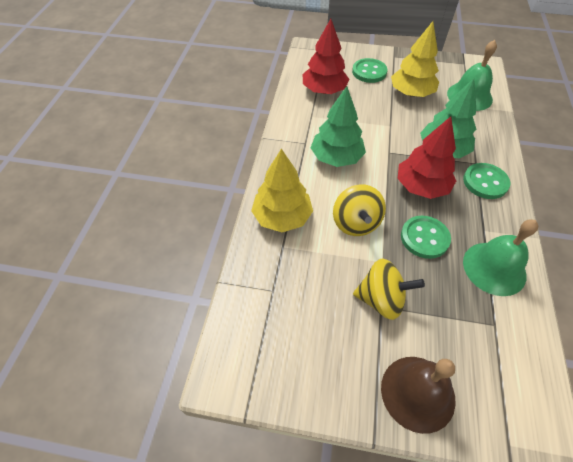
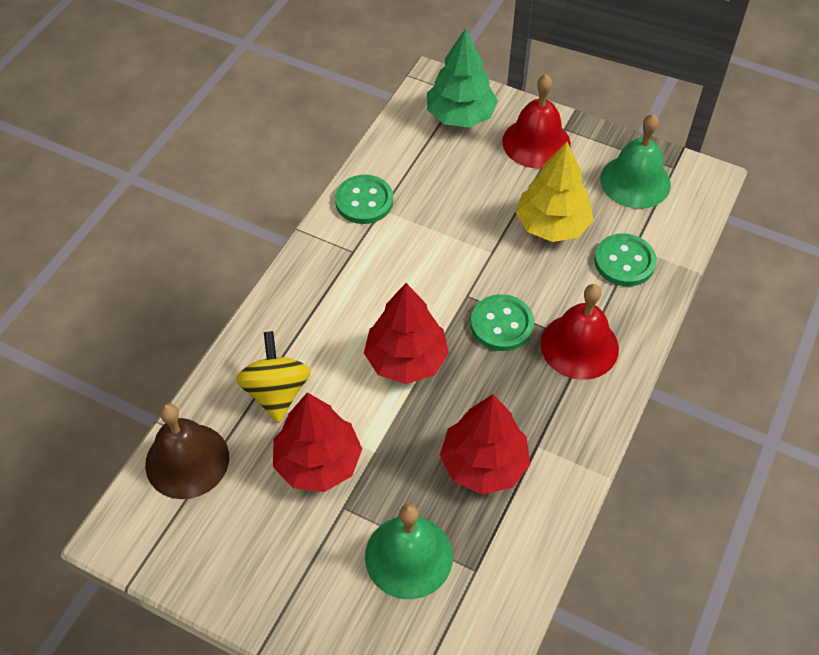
green tree: 2 -> 1
red bell: 0 -> 2
red tree: 2 -> 3
yellow spinning top: 2 -> 1
yellow tree: 2 -> 1

